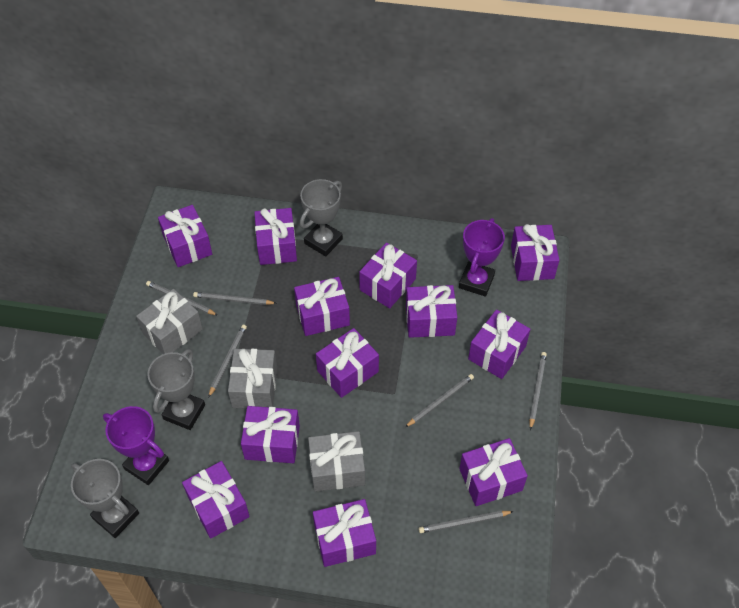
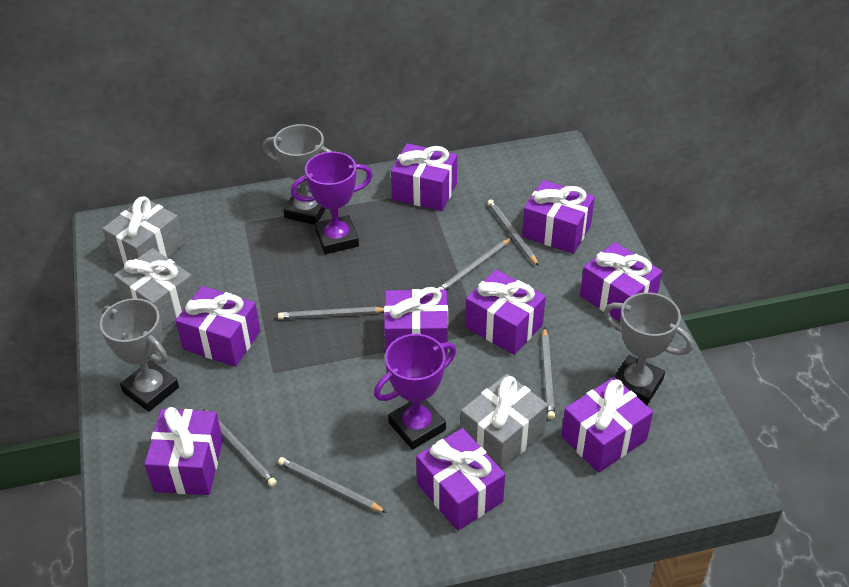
purple gift: 12 -> 9

